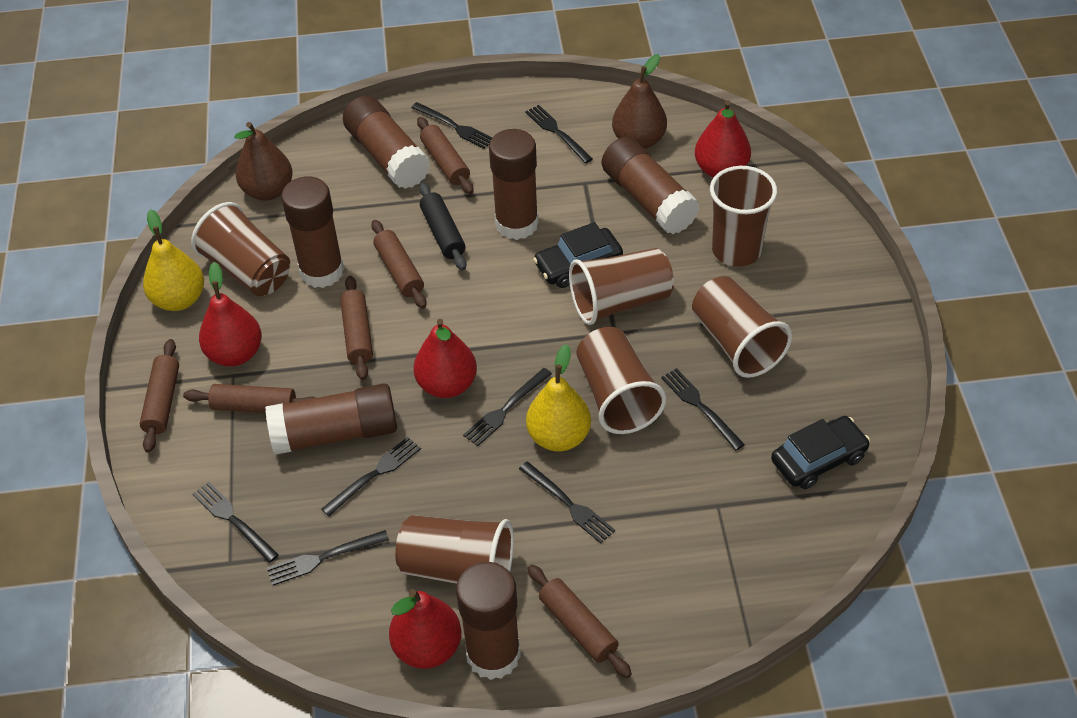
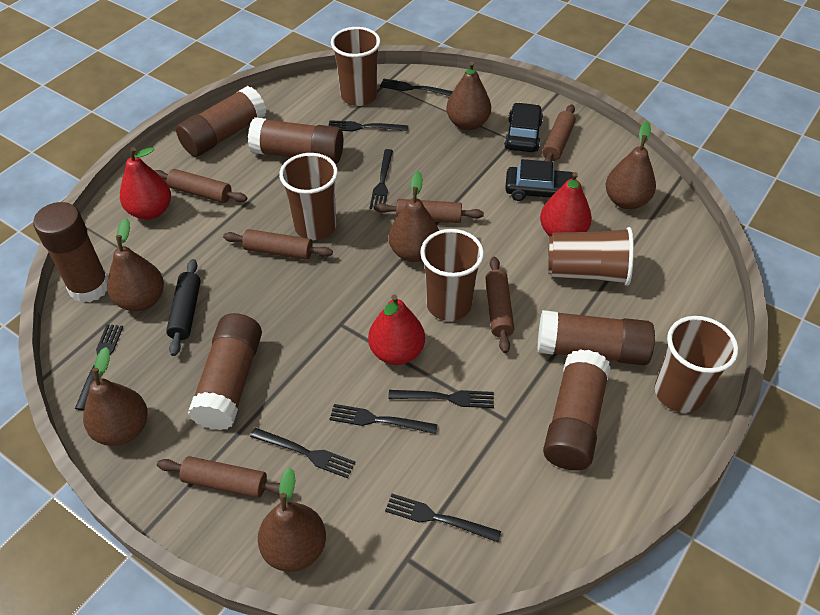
brown cup: 6 -> 5
brown pear: 2 -> 6
red pear: 4 -> 3
yellow pear: 2 -> 0

